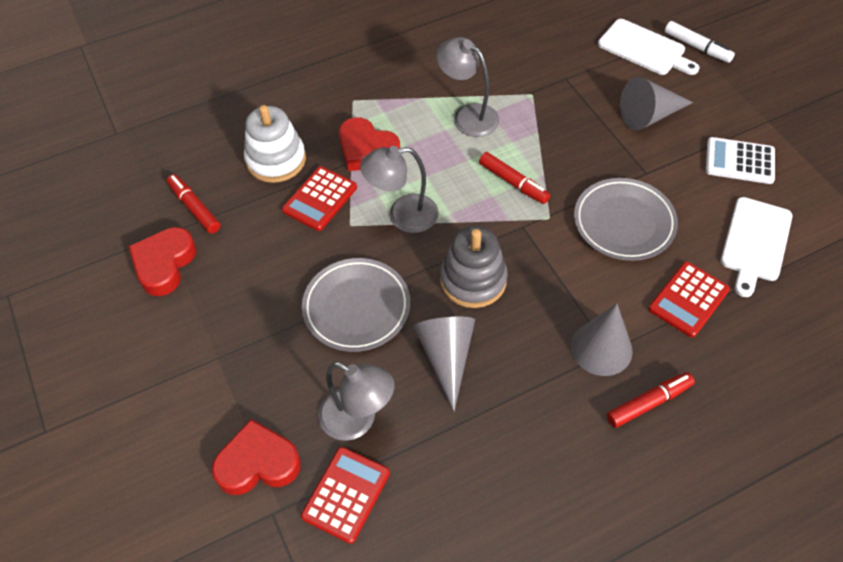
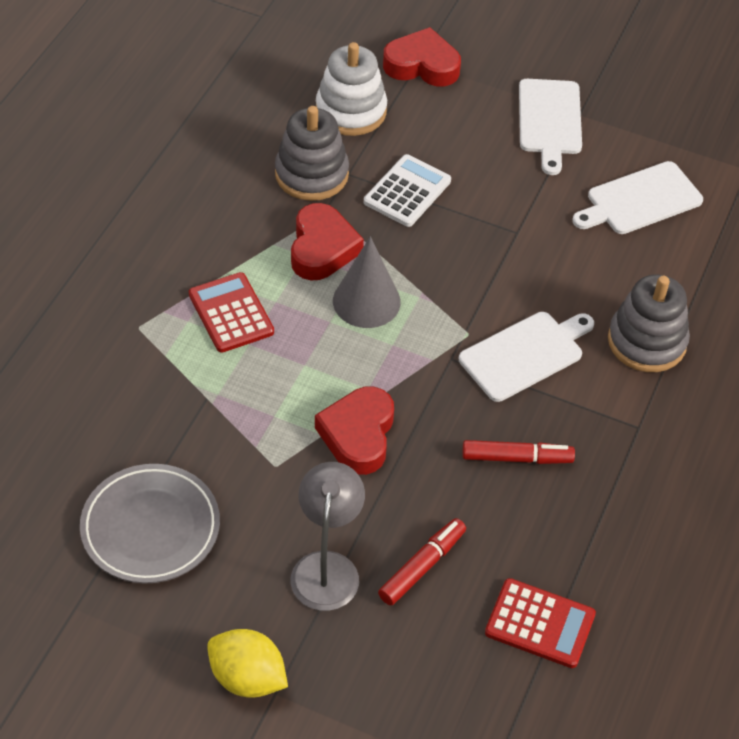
grey cone: 3 -> 1
grey lamp: 3 -> 1
grey plate: 2 -> 1
grey stacking toy: 1 -> 2
red calculator: 3 -> 2
red marker: 3 -> 2
white cutting board: 2 -> 3
white marker: 1 -> 0
yellow lemon: 0 -> 1

